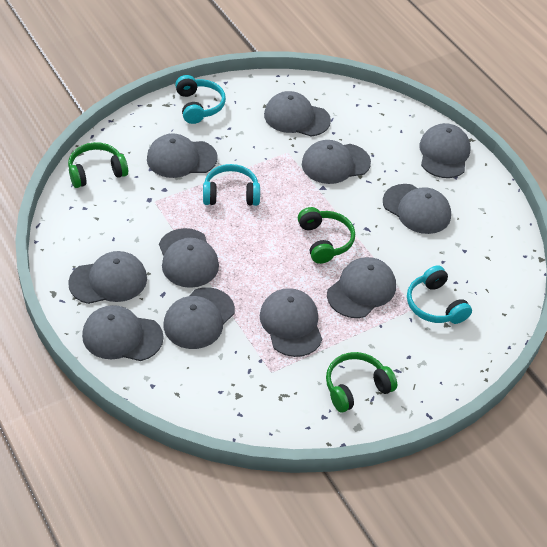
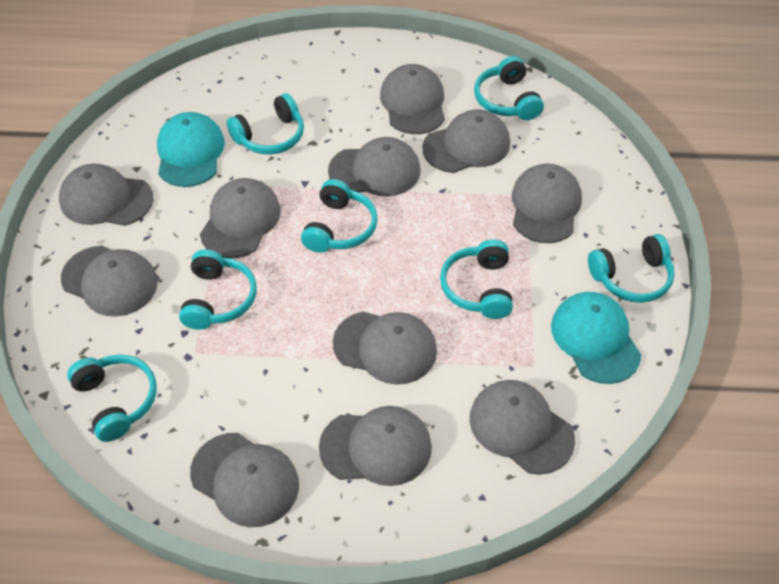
green headphones: 3 -> 0
turquoise cap: 0 -> 2
turquoise headphones: 3 -> 7

